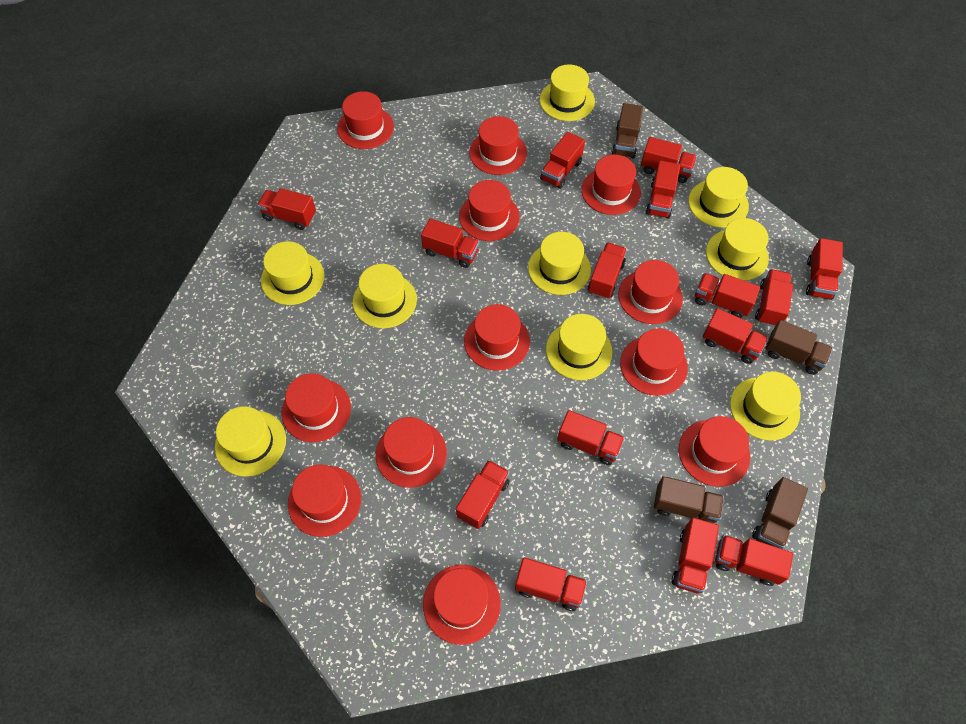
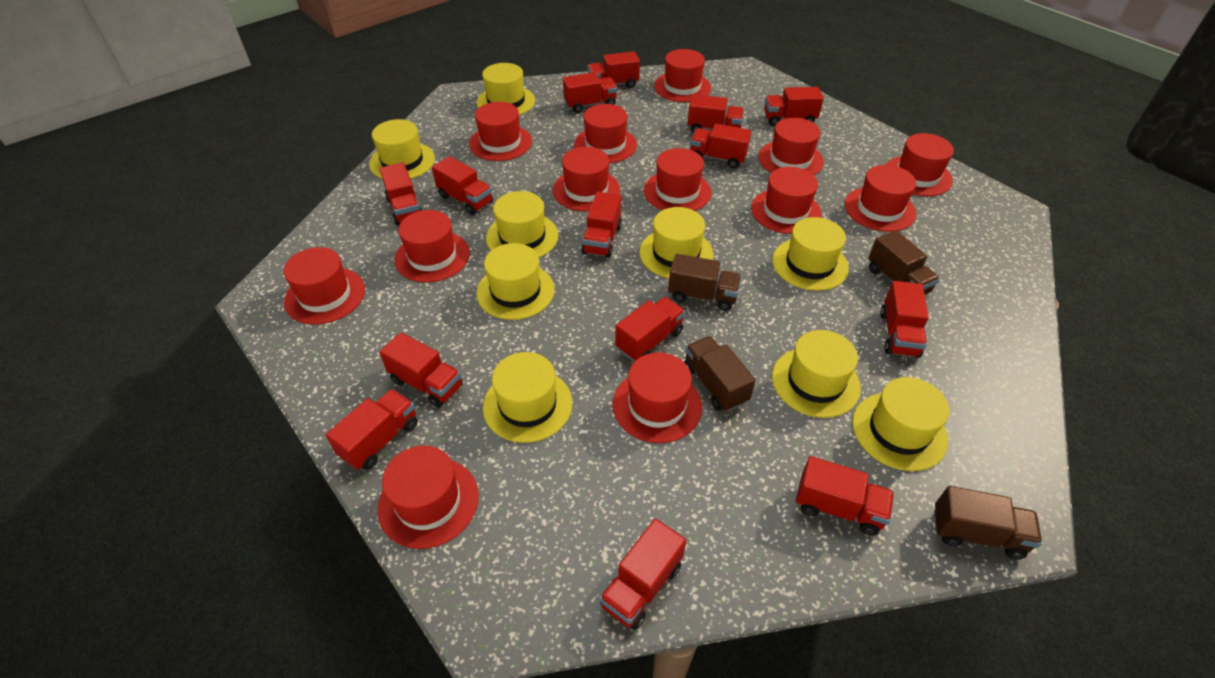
red hat: 12 -> 13
red truck: 15 -> 14

